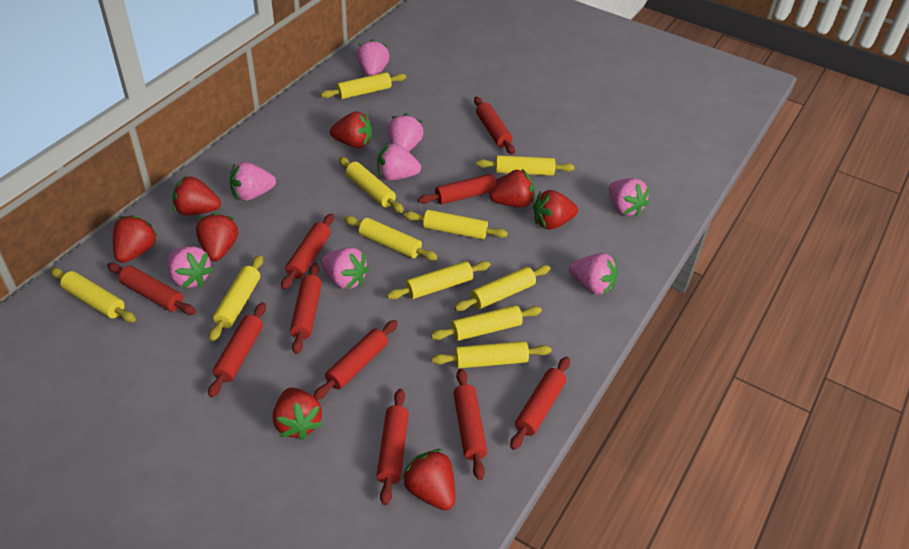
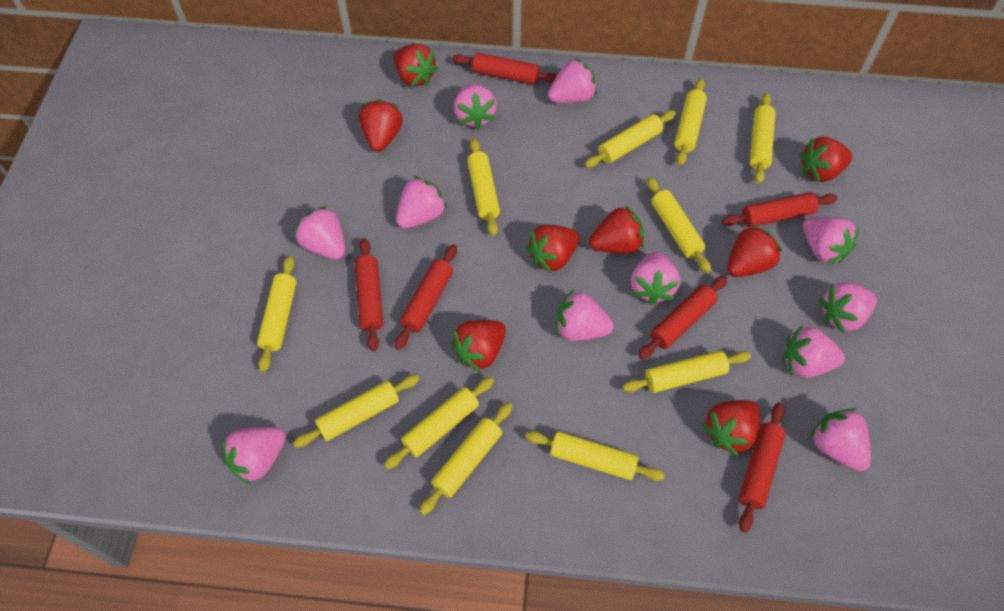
pink strawberry: 8 -> 11
red rolling pin: 10 -> 6

